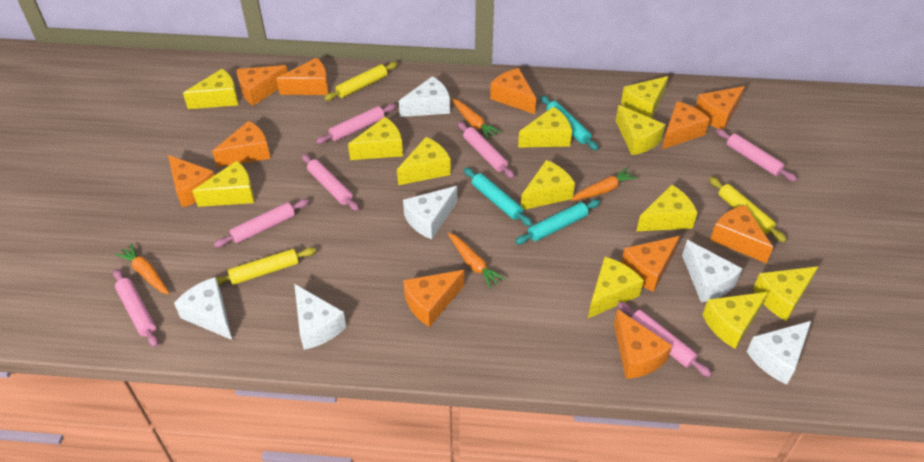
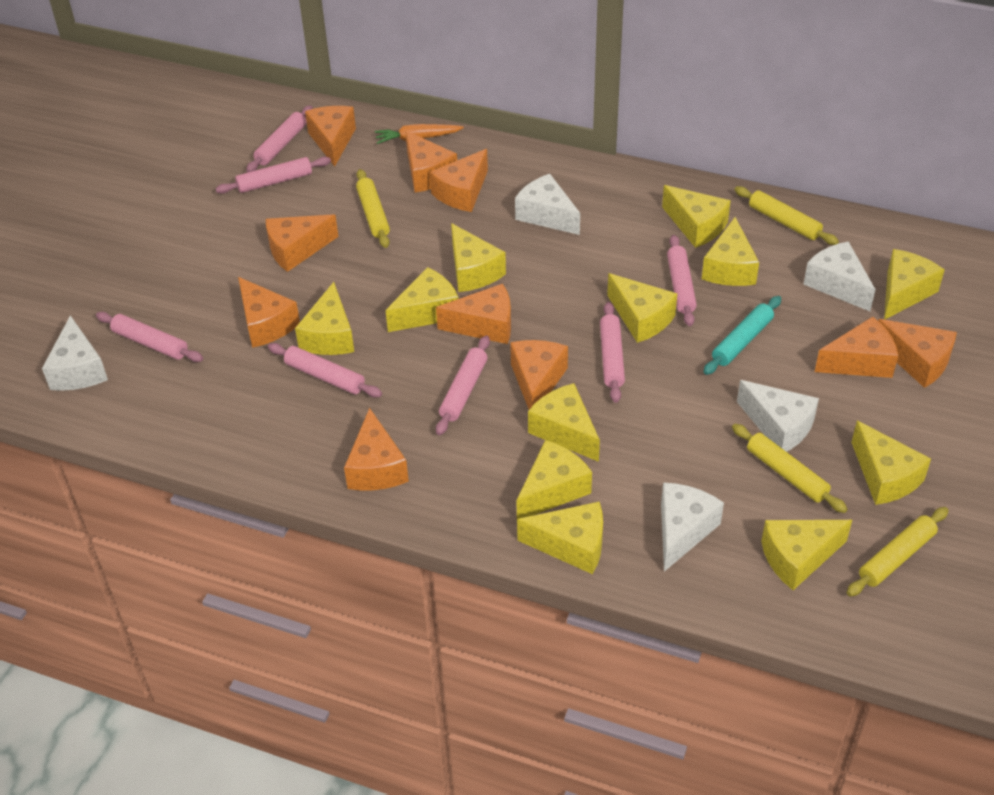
orange carrot: 4 -> 1
orange cheese: 11 -> 10
turquoise rolling pin: 3 -> 1
white cheese: 6 -> 5
yellow rolling pin: 3 -> 4

